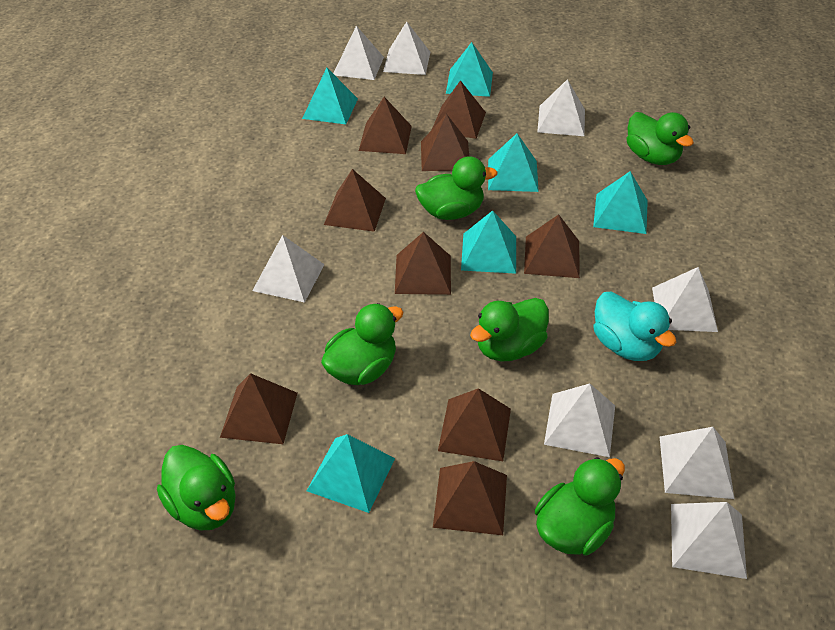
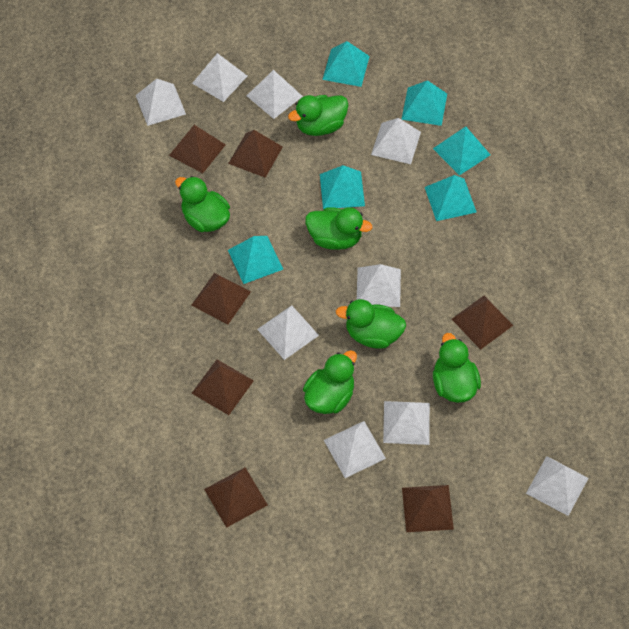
brown pyramid: 9 -> 7
turquoise duck: 1 -> 0
white pyramid: 8 -> 9

